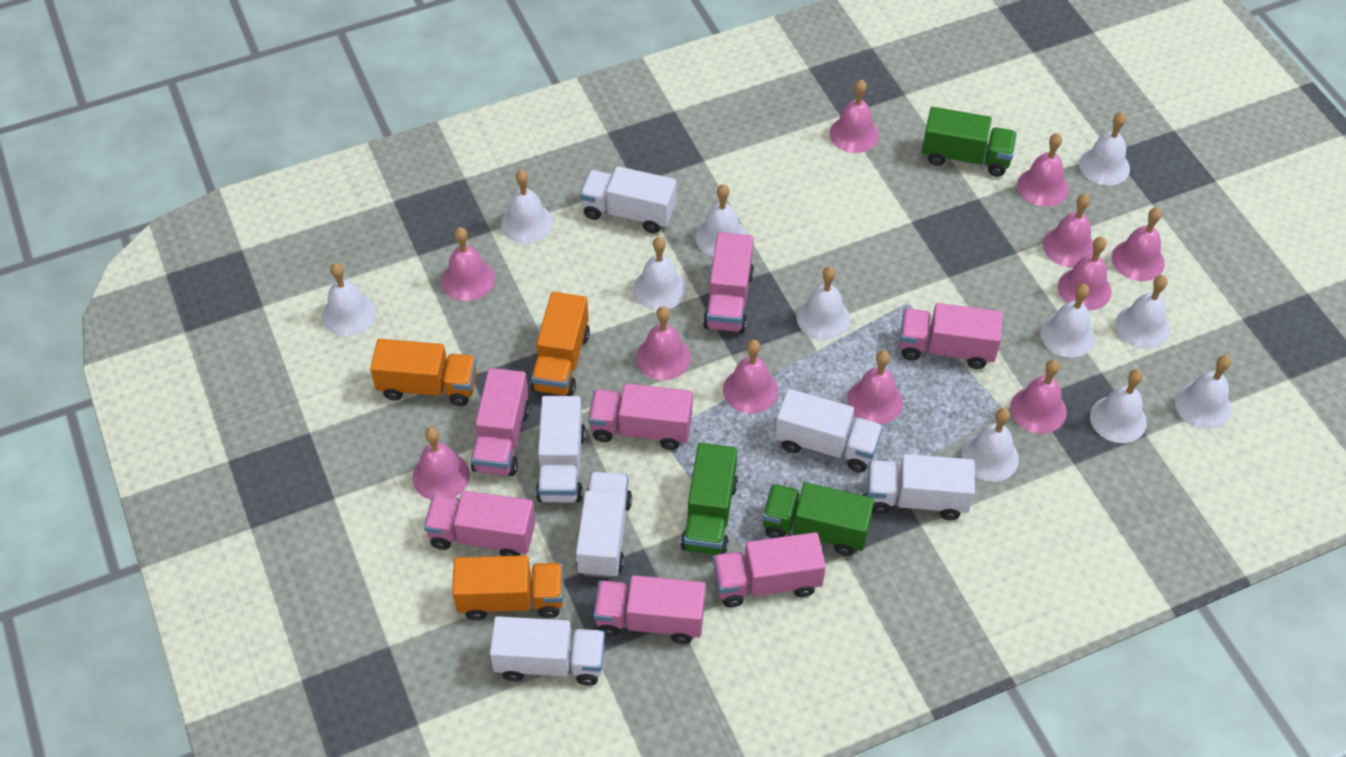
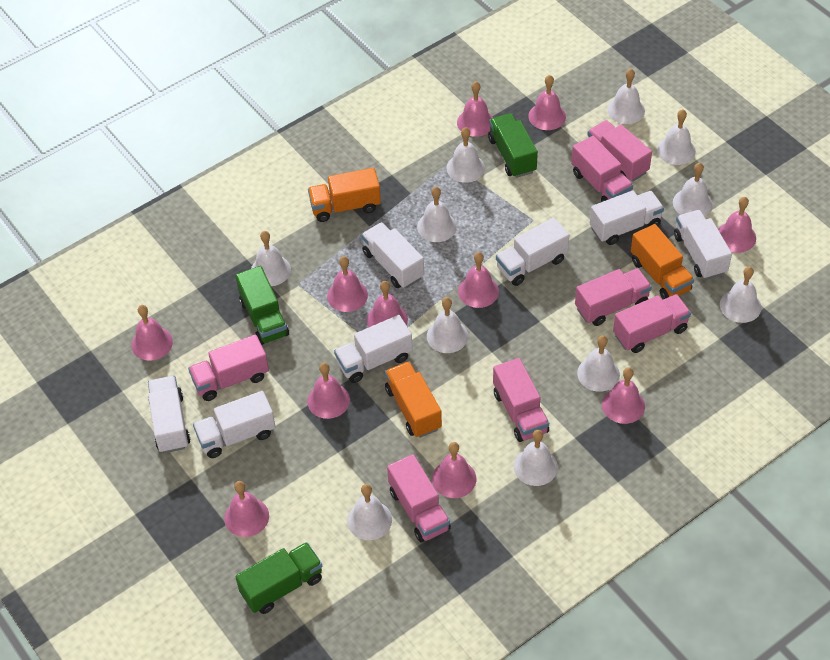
white truck: 6 -> 7

